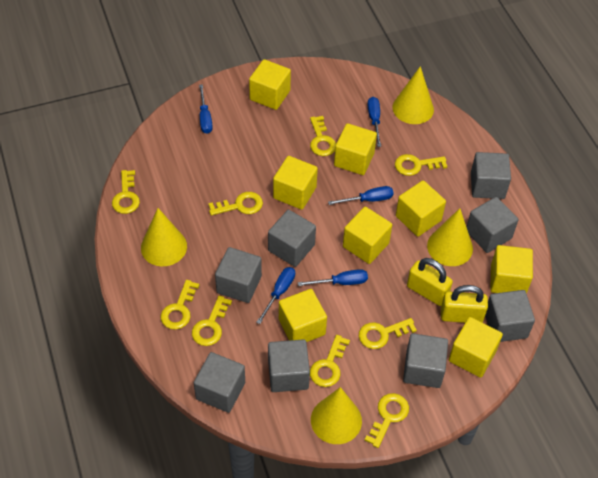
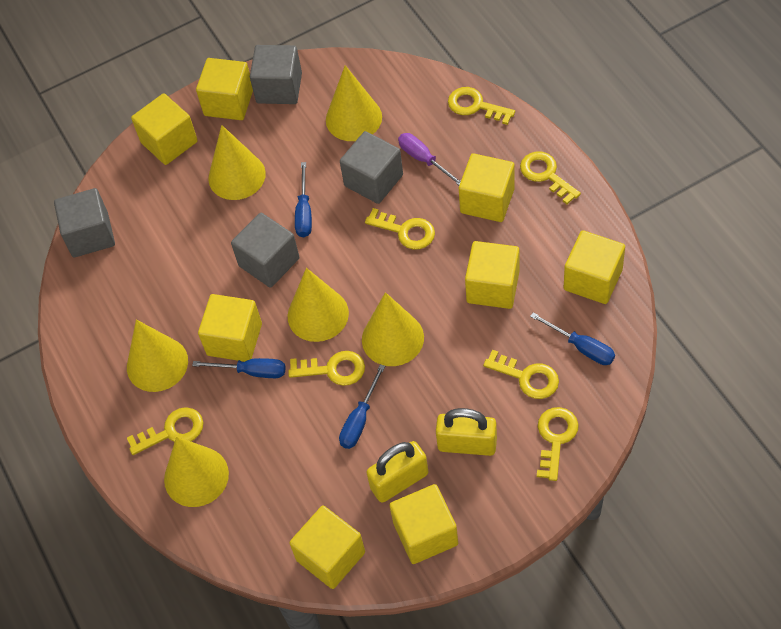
blue screwdriver: 5 -> 4
grey cube: 8 -> 4
purple screwdriver: 0 -> 1
yellow cone: 4 -> 6
yellow key: 9 -> 7

